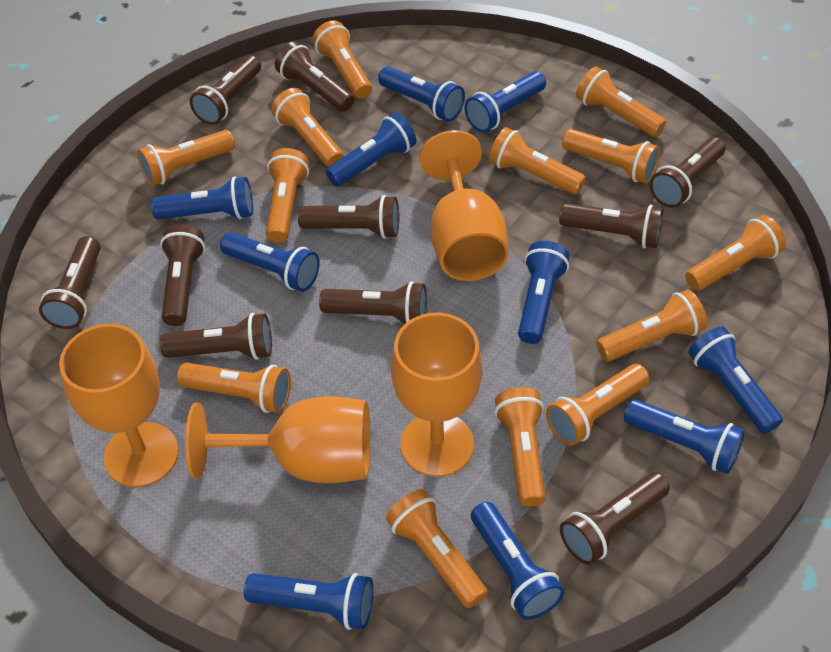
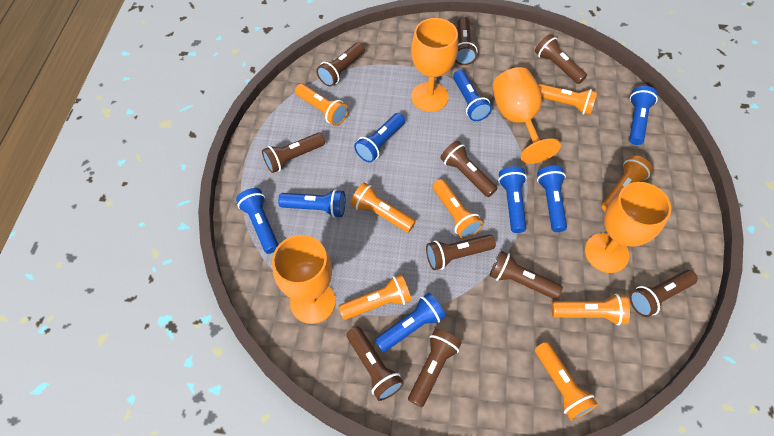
blue flashlight: 10 -> 8
orange flashlight: 13 -> 8

